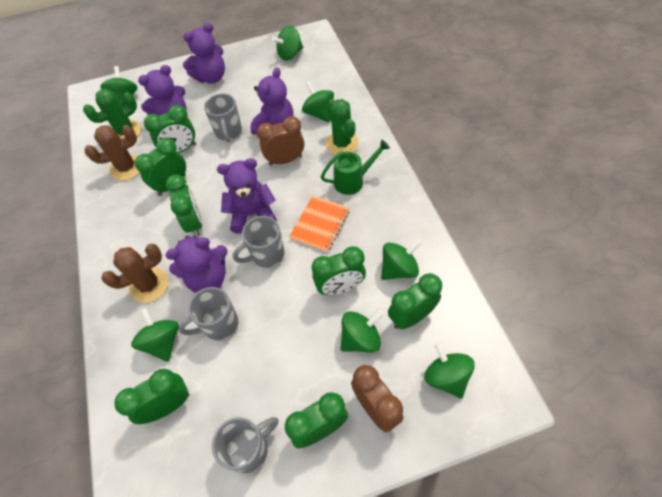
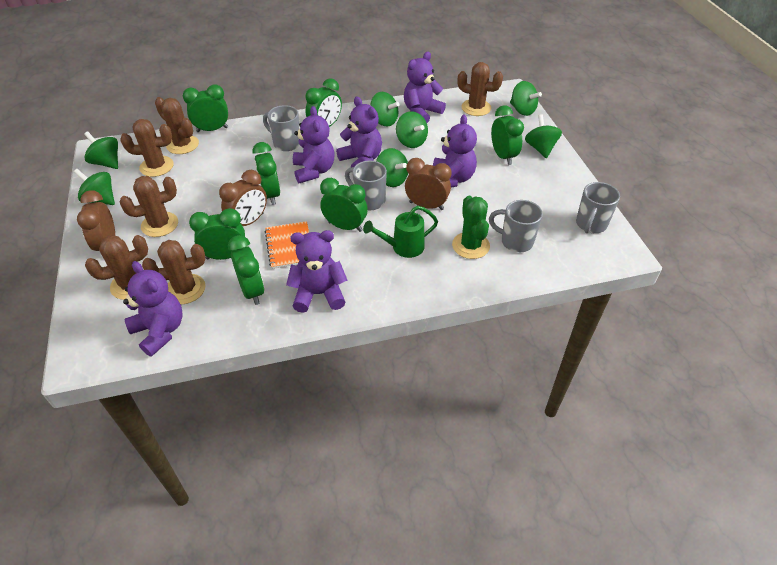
brown cactus: 2 -> 6
brown clock: 2 -> 3
green cactus: 2 -> 1
purple teddy bear: 5 -> 6

